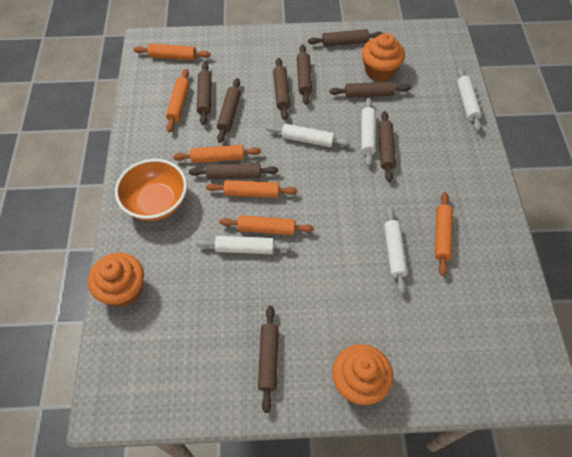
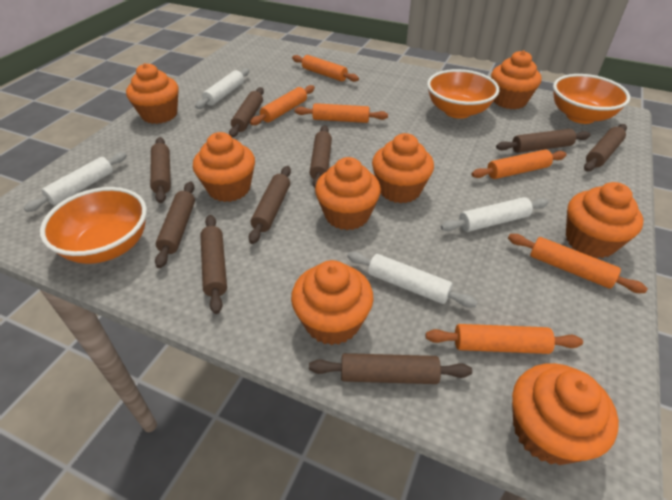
orange bowl: 1 -> 3
orange cupcake: 3 -> 8
white rolling pin: 5 -> 4

